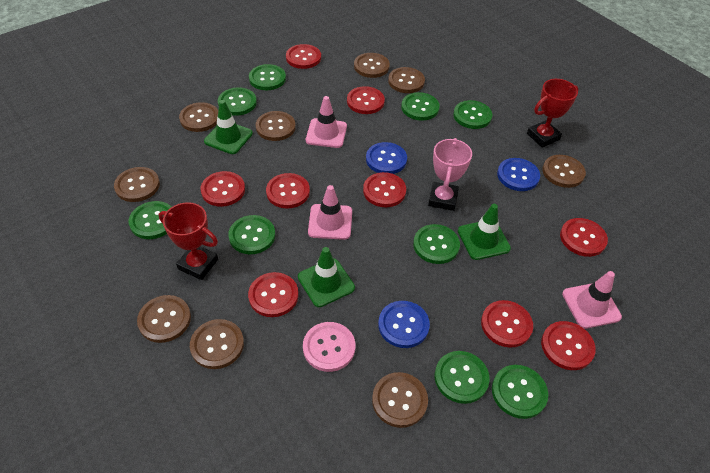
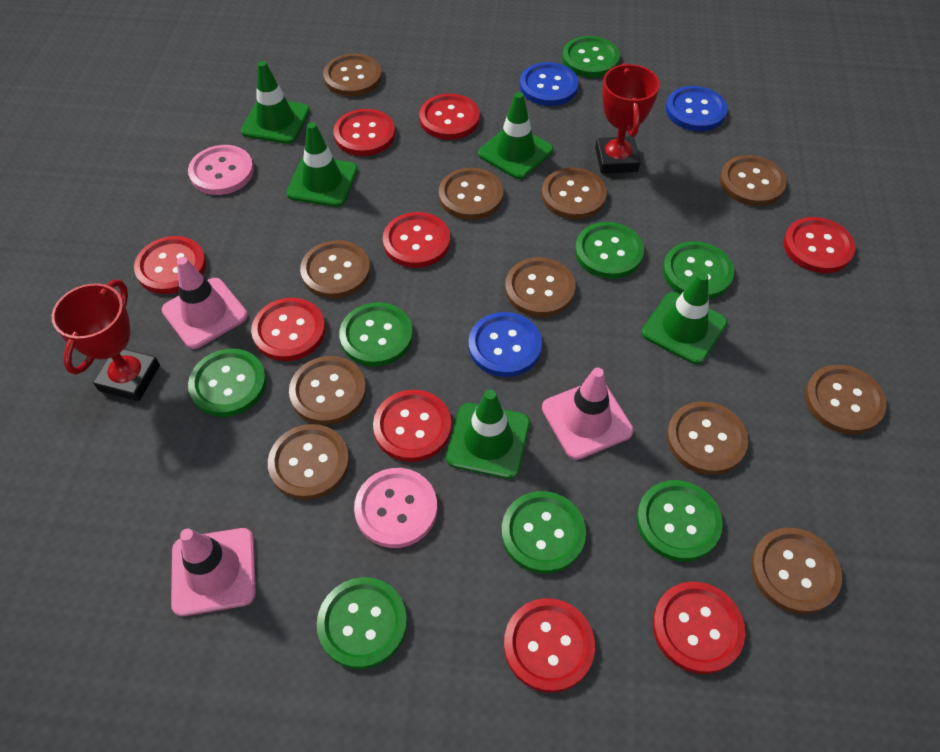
brown button: 9 -> 11
green button: 9 -> 8
green traffic cone: 3 -> 5
pink button: 1 -> 2
pink trophy: 1 -> 0

